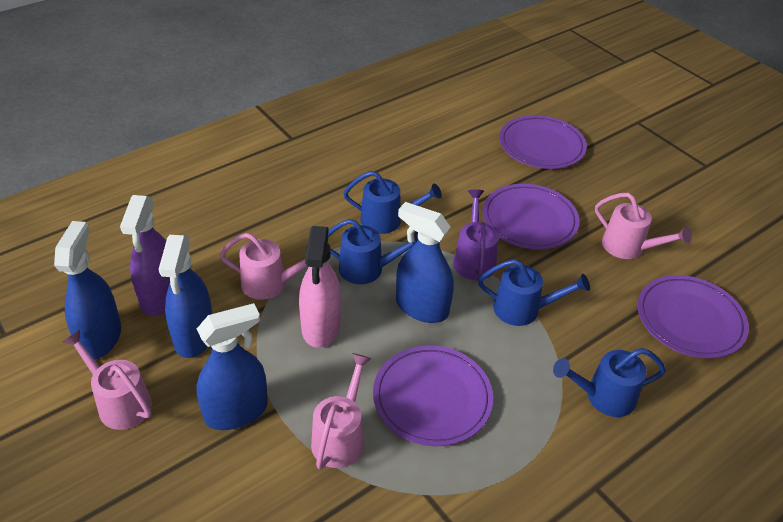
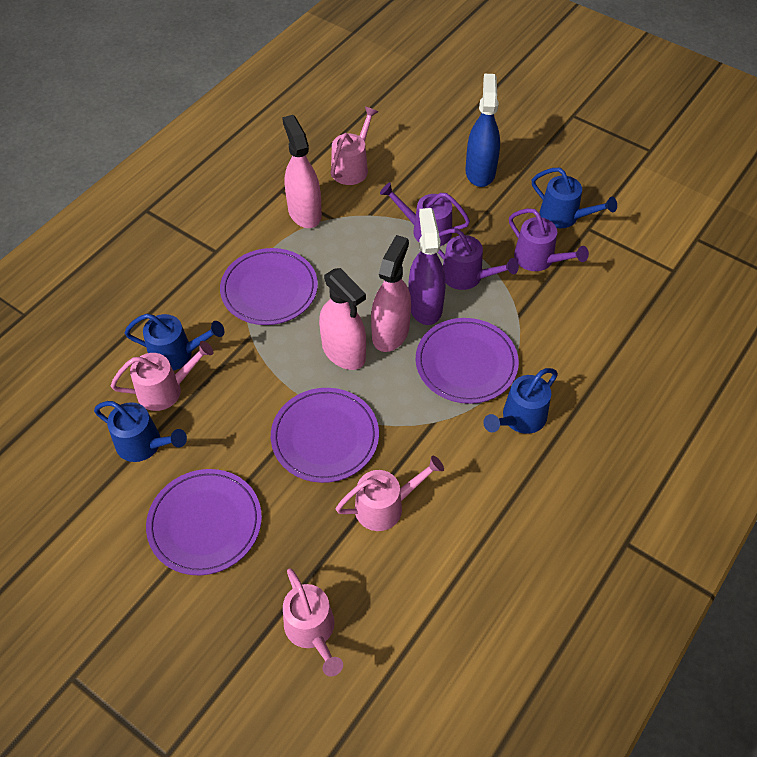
blue spray bottle: 4 -> 1
pink spray bottle: 1 -> 3
purple watering can: 1 -> 3

